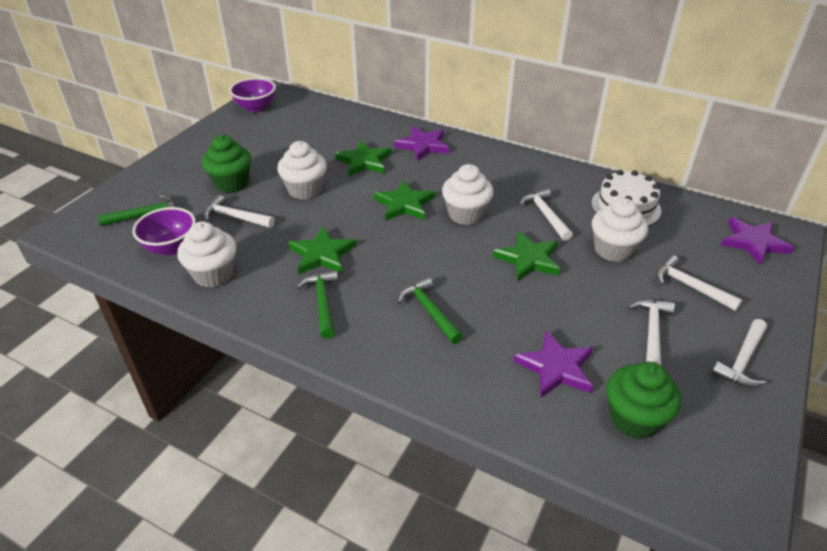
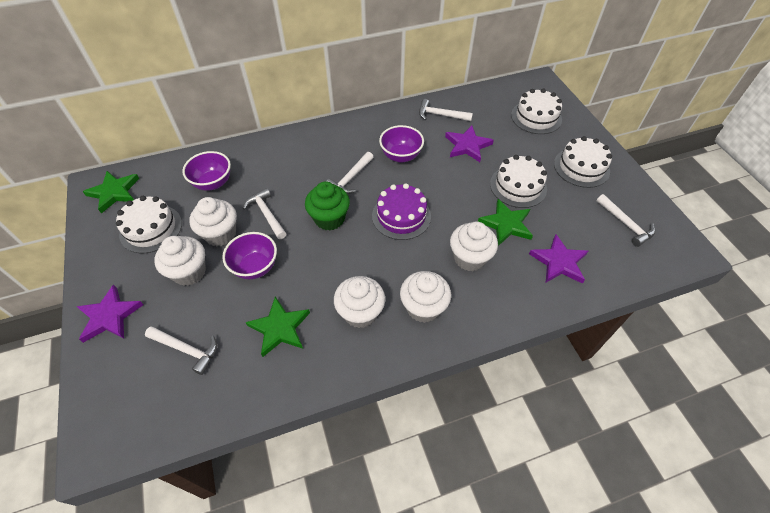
green cupcake: 2 -> 1
green hammer: 3 -> 0
green star: 4 -> 3
purple bowl: 2 -> 3
purple cake: 0 -> 1
white cake: 1 -> 4
white cupcake: 4 -> 5

